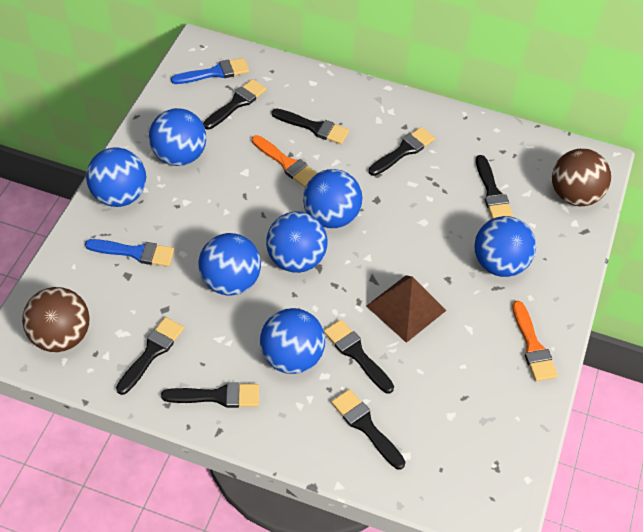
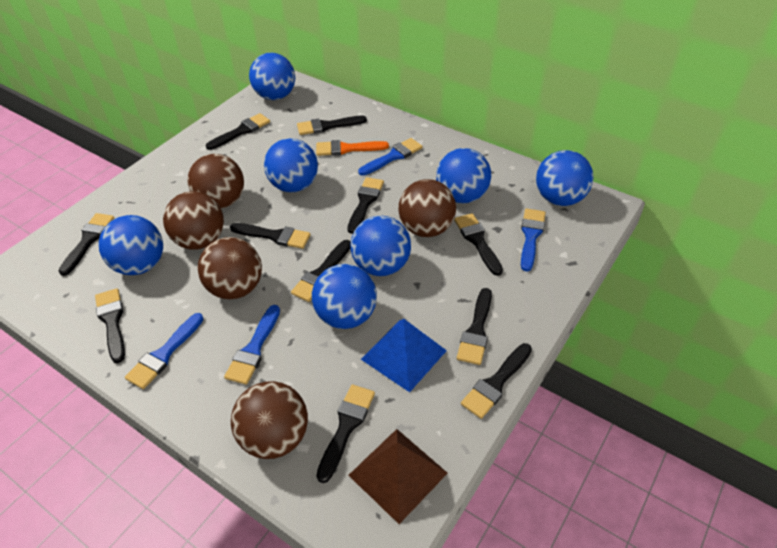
black brush: 8 -> 11
blue brush: 2 -> 4
blue pyramid: 0 -> 1
brown ball: 2 -> 5
orange brush: 2 -> 1

